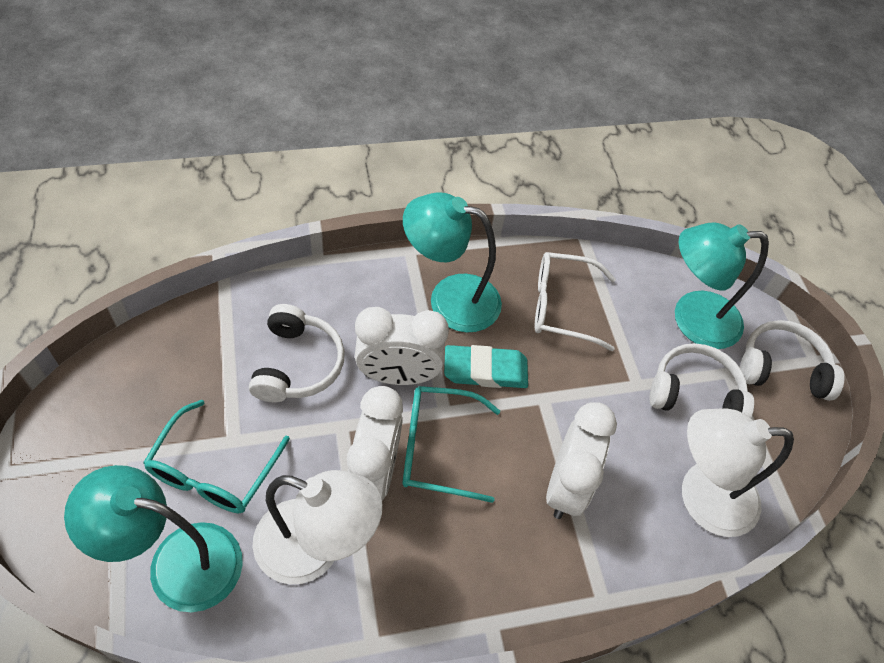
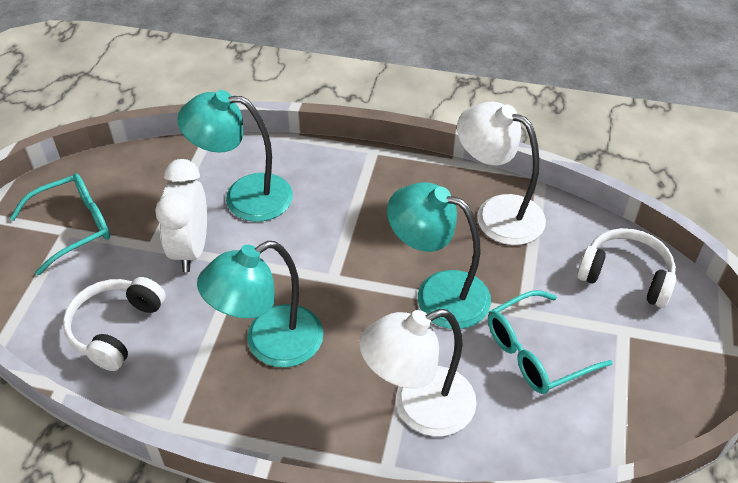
turquoise eraser: 1 -> 0
white clock: 3 -> 1
white glasses: 1 -> 0
white headphones: 3 -> 2

